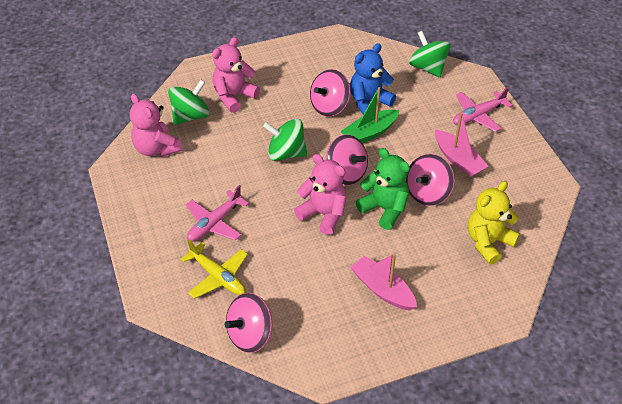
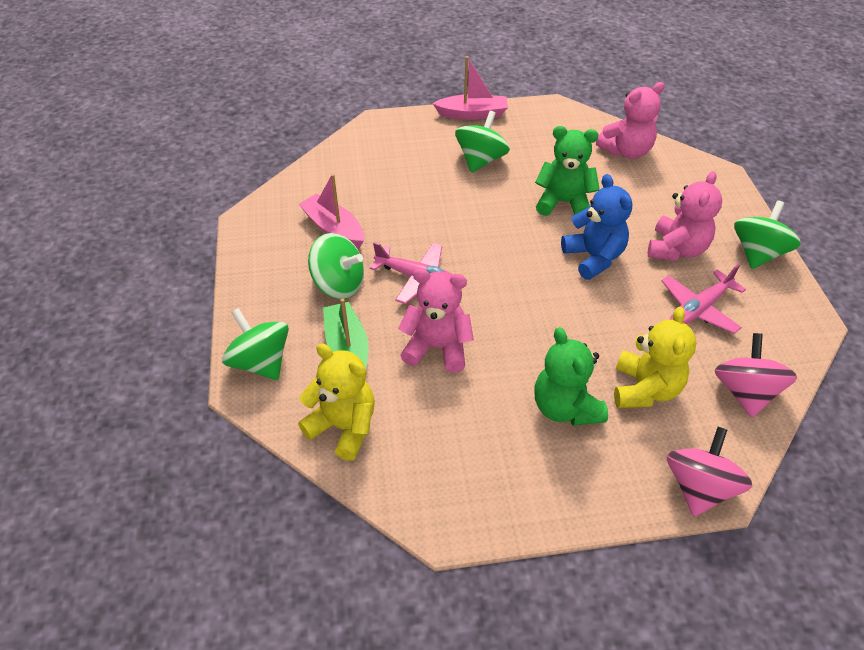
green spinning top: 3 -> 4
green teddy bear: 1 -> 2
pink spinning top: 4 -> 2
yellow plane: 1 -> 0
yellow teddy bear: 1 -> 2

